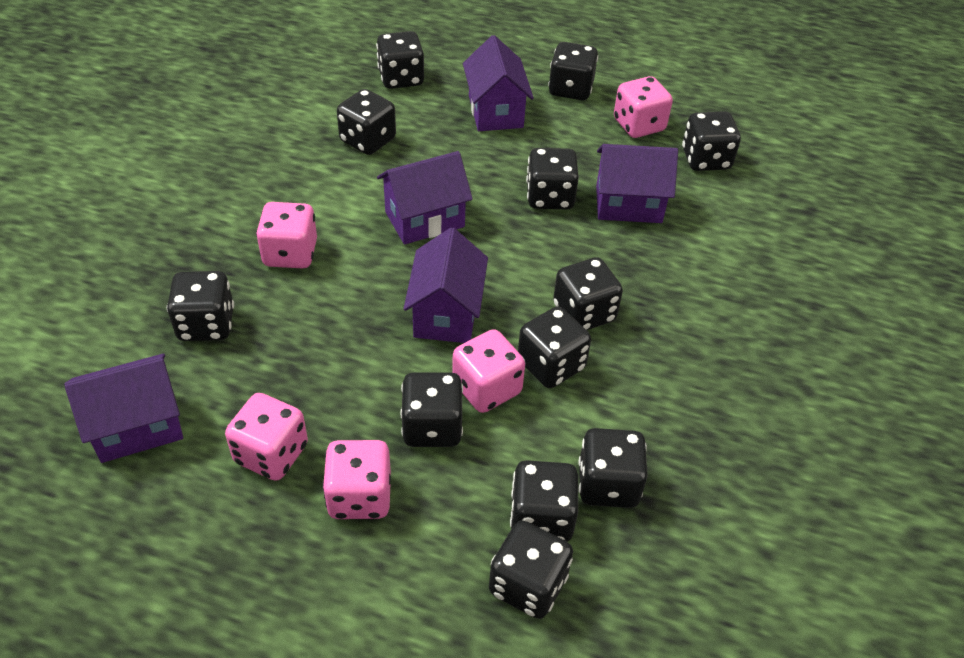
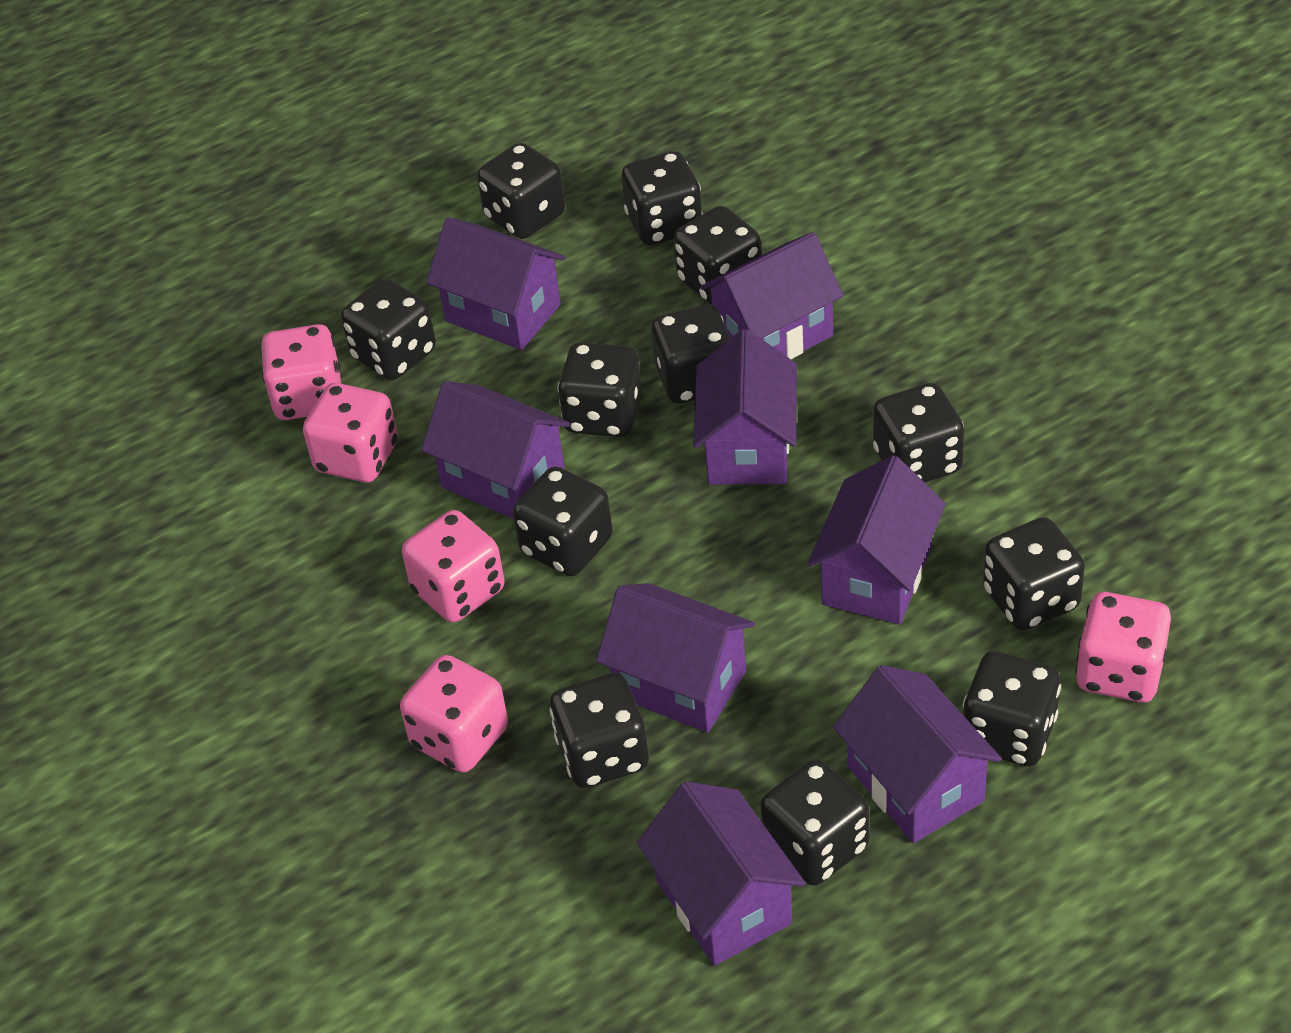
purple house: 5 -> 8

